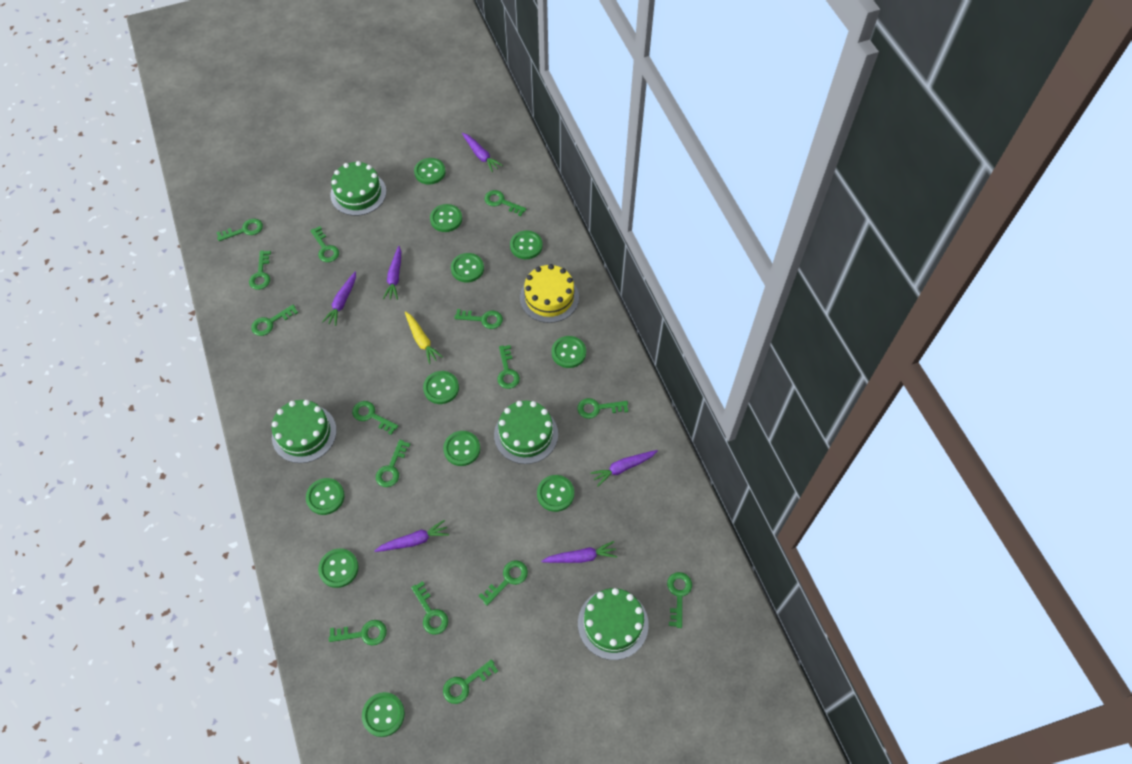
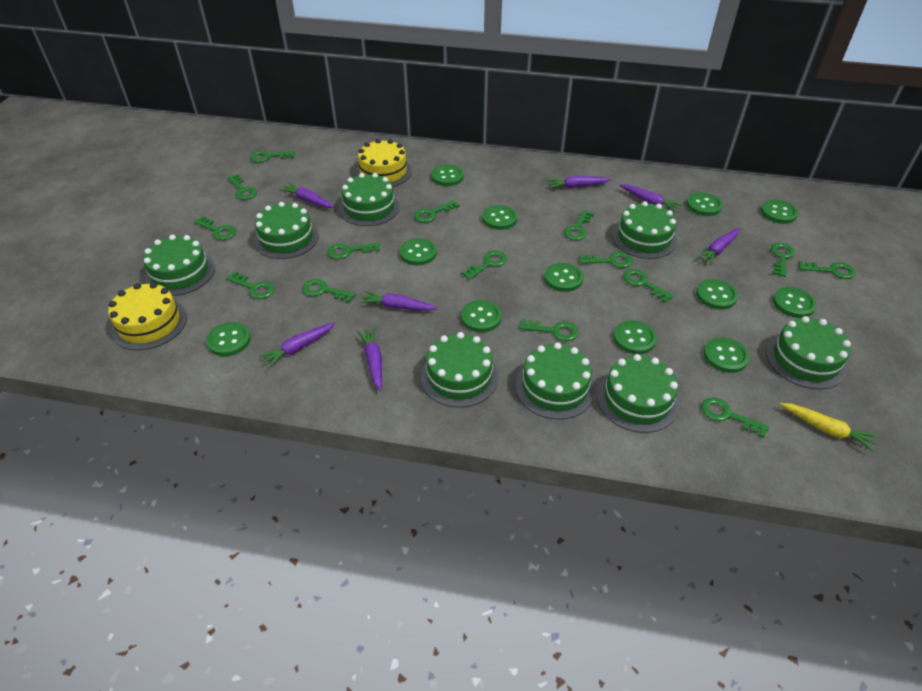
green button: 11 -> 12
green cake: 4 -> 8
purple carrot: 6 -> 7
yellow cake: 1 -> 2

